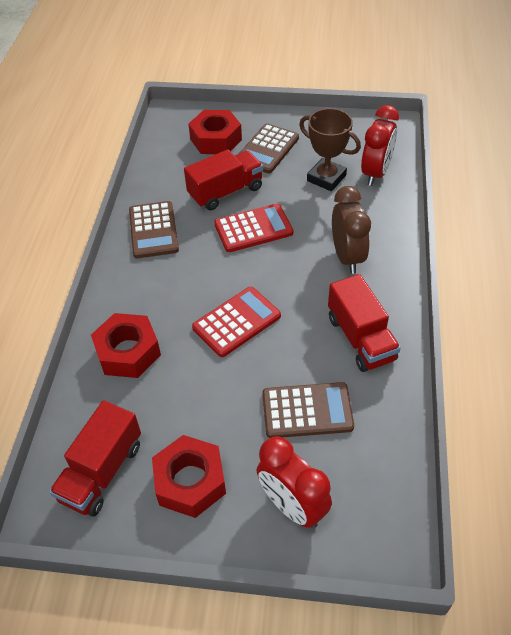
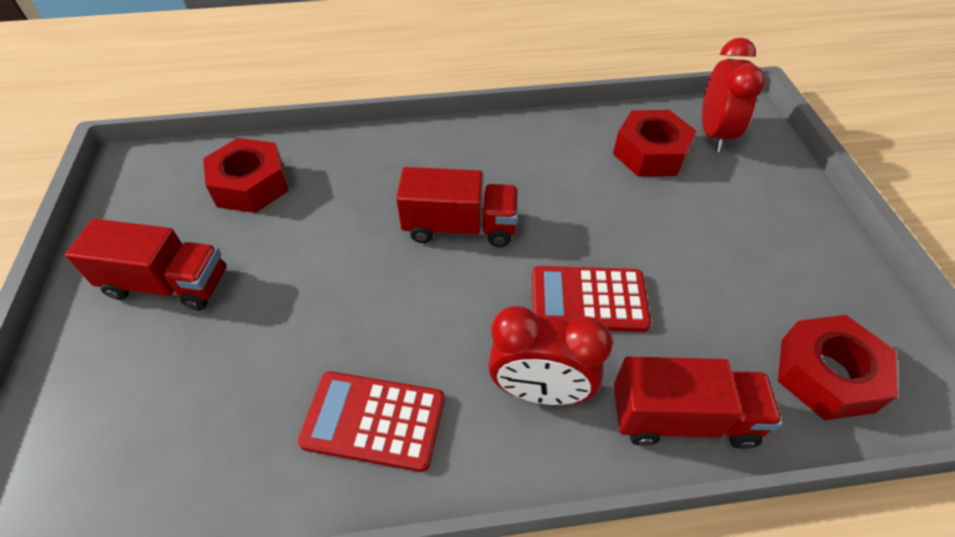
brown calculator: 3 -> 0
brown clock: 1 -> 0
brown trophy: 1 -> 0

